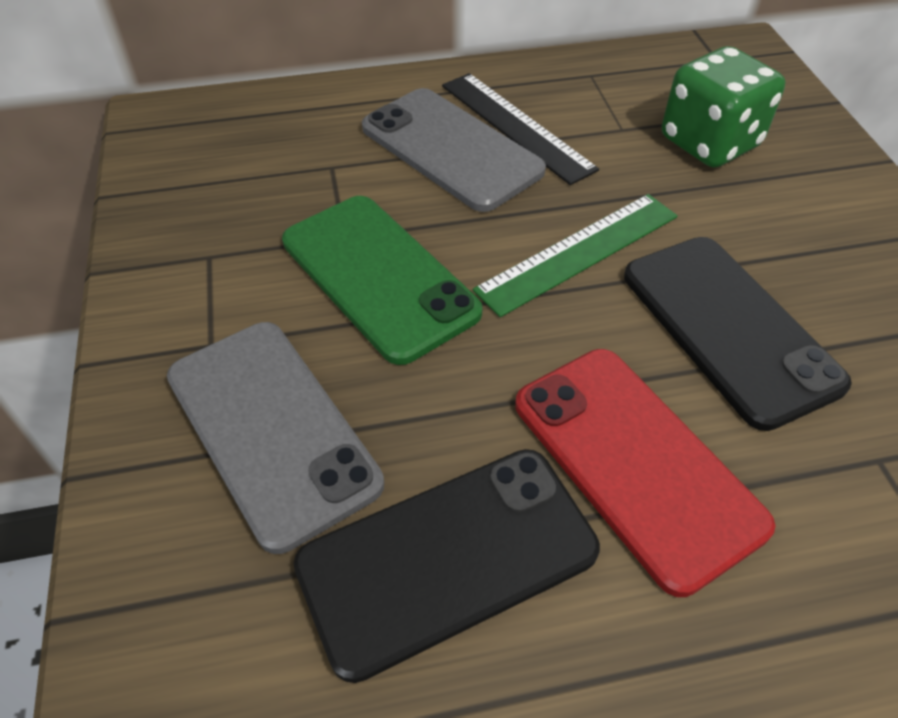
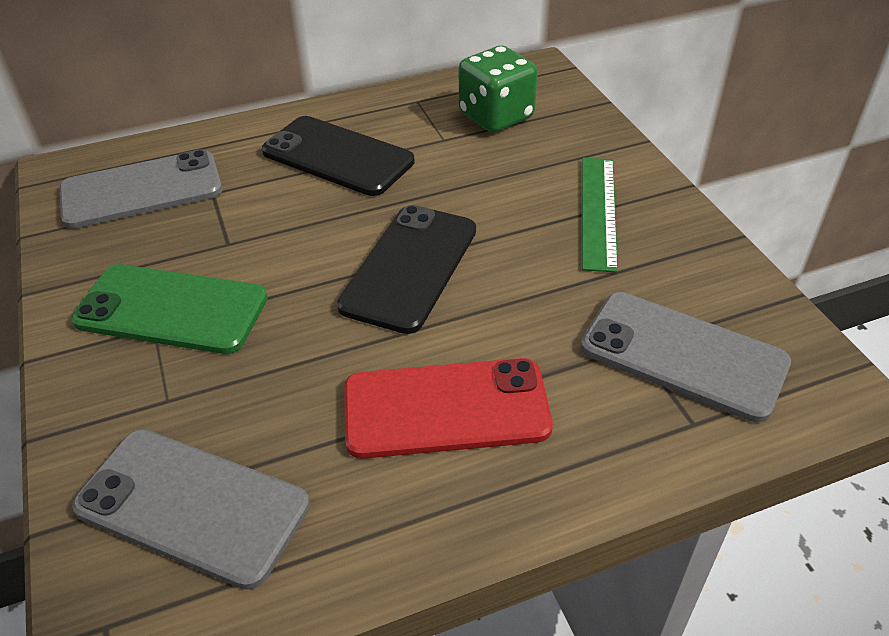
black ruler: 1 -> 0
grey phone: 2 -> 3

